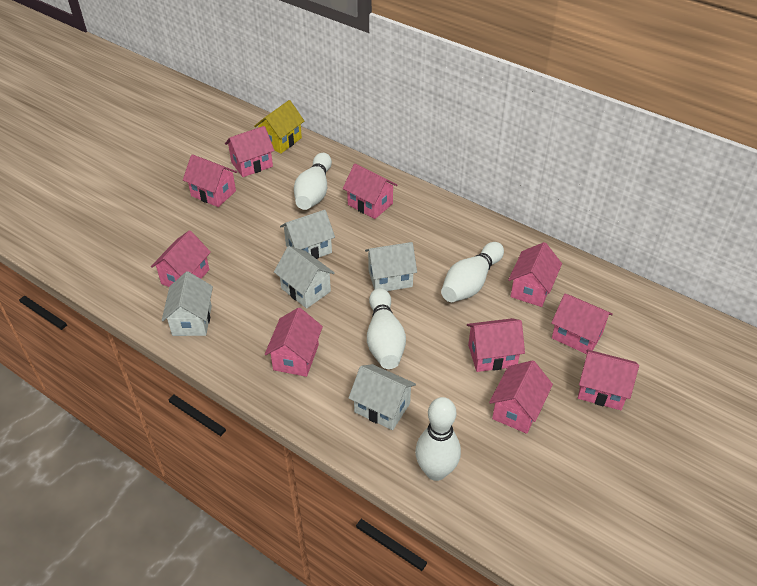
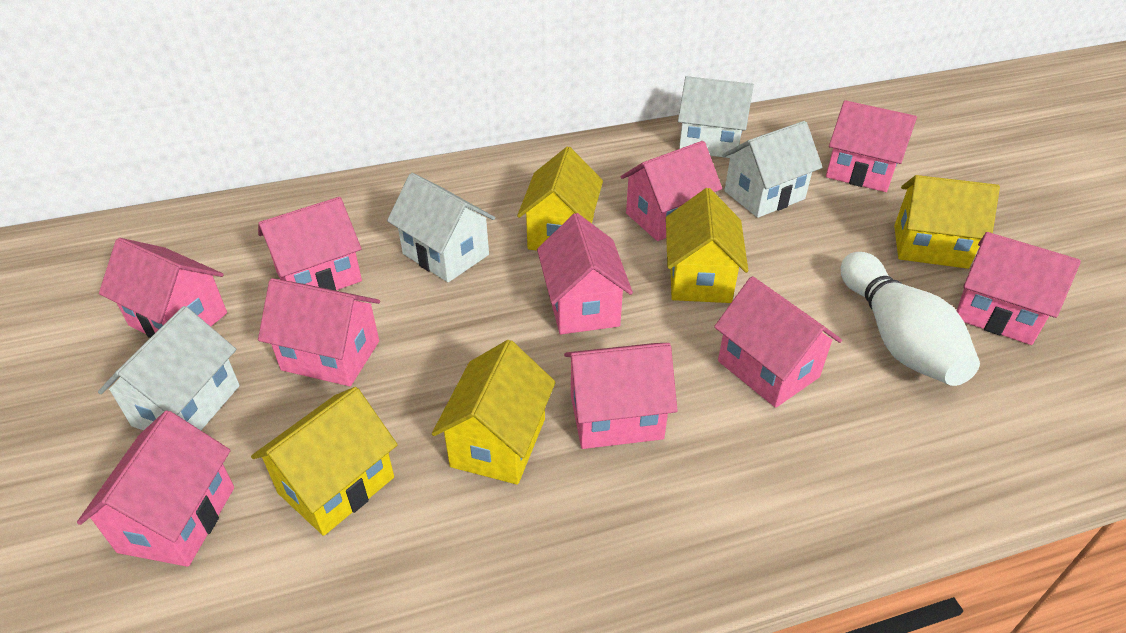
white bowling pin: 4 -> 1
white house: 5 -> 4
yellow house: 1 -> 5

